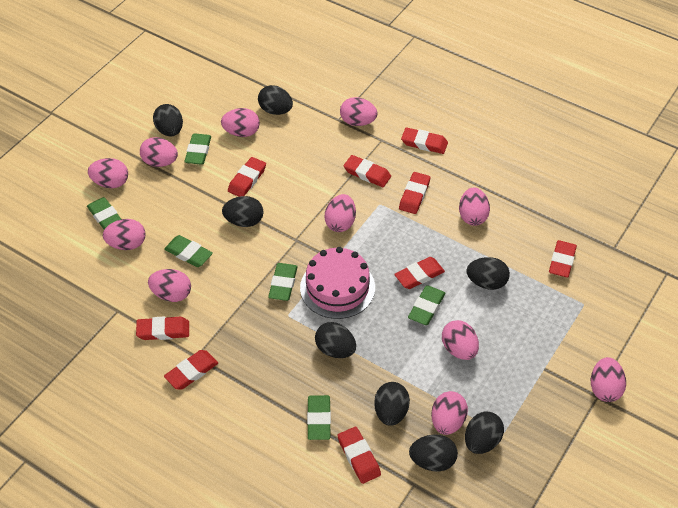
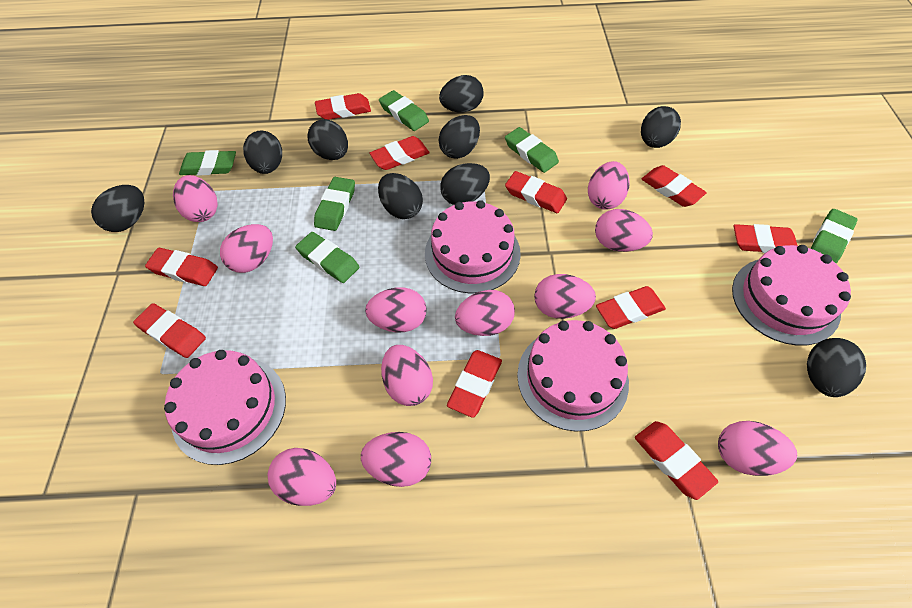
black egg: 8 -> 9
pink cake: 1 -> 4
red eraser: 9 -> 10

